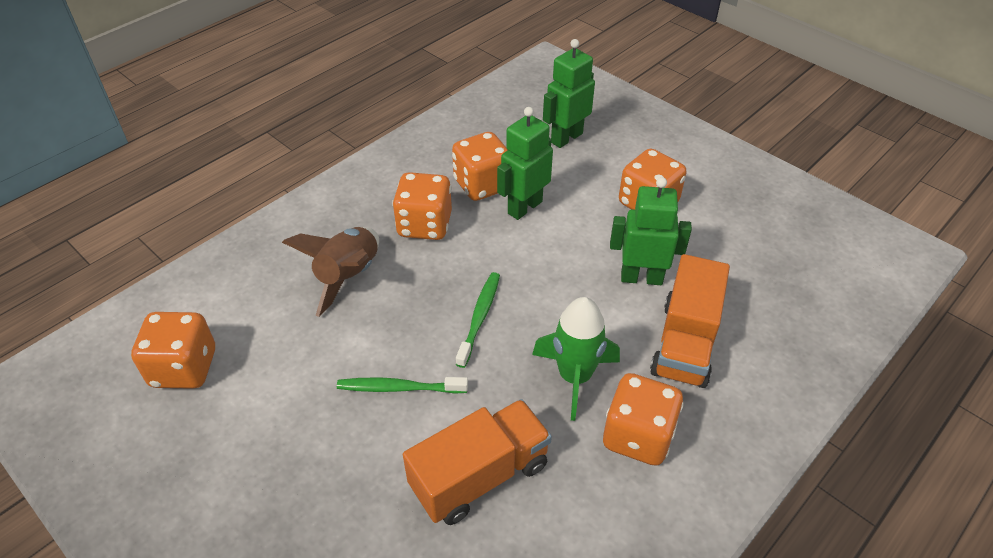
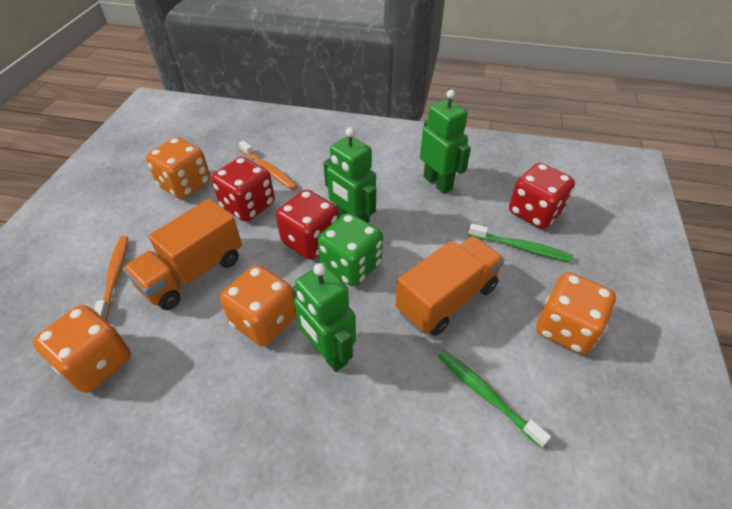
brown rocket: 1 -> 0
green dice: 0 -> 1
green rocket: 1 -> 0
orange dice: 5 -> 4
orange toothbrush: 0 -> 2
red dice: 0 -> 3

